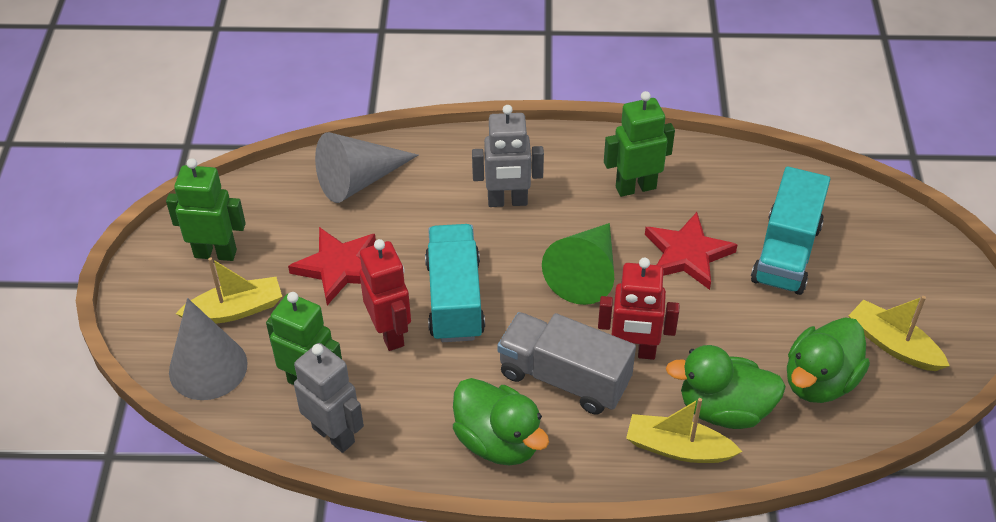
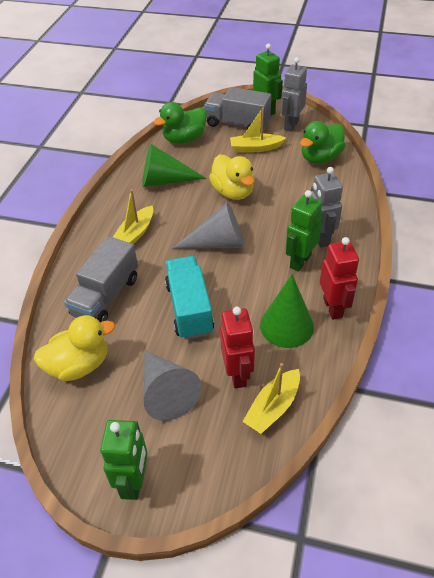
green cone: 1 -> 2
green duck: 3 -> 2
grey truck: 1 -> 2
red star: 2 -> 0
turquoise truck: 2 -> 1
yellow duck: 0 -> 2

